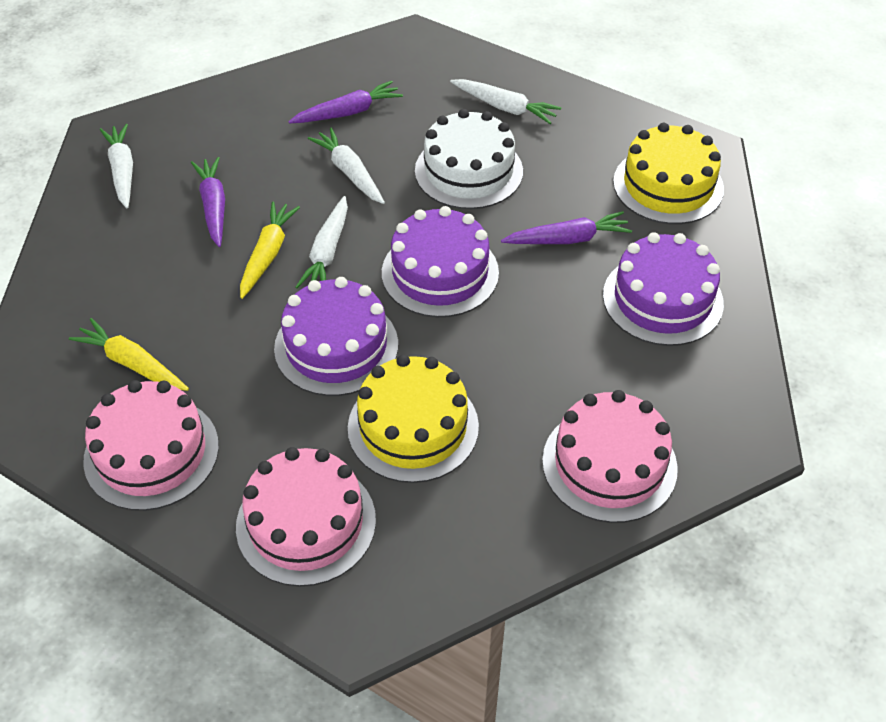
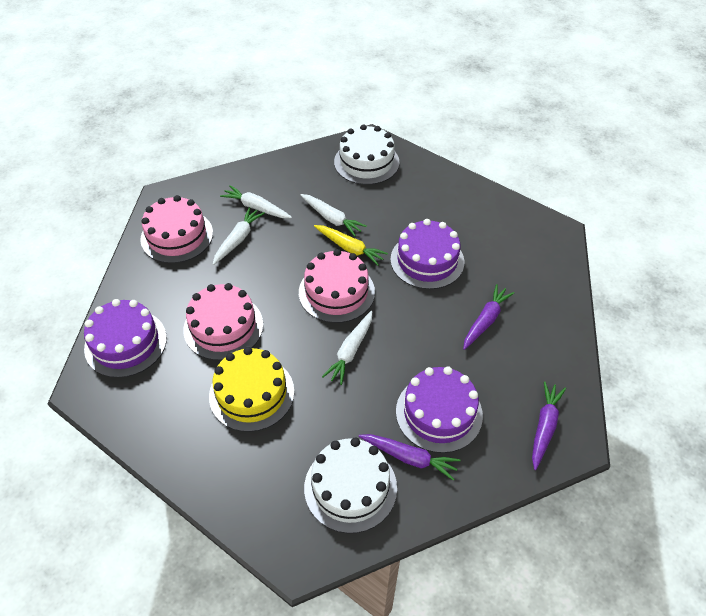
white cake: 1 -> 2
yellow cake: 2 -> 1
yellow carrot: 2 -> 1

